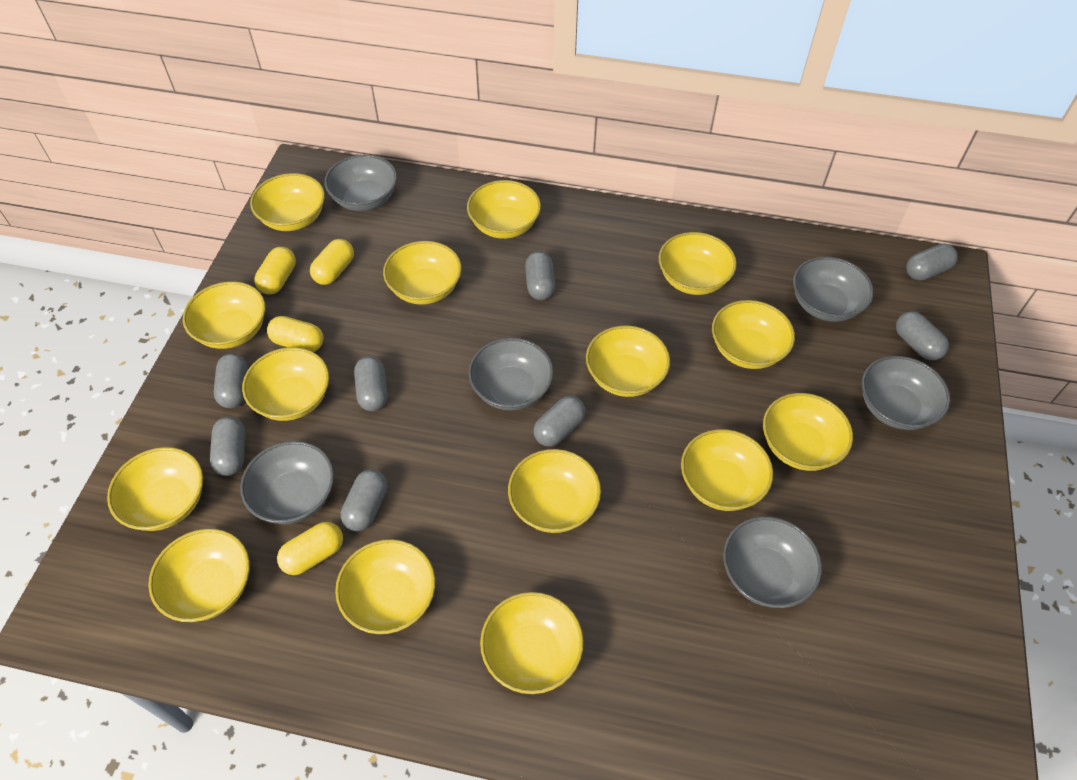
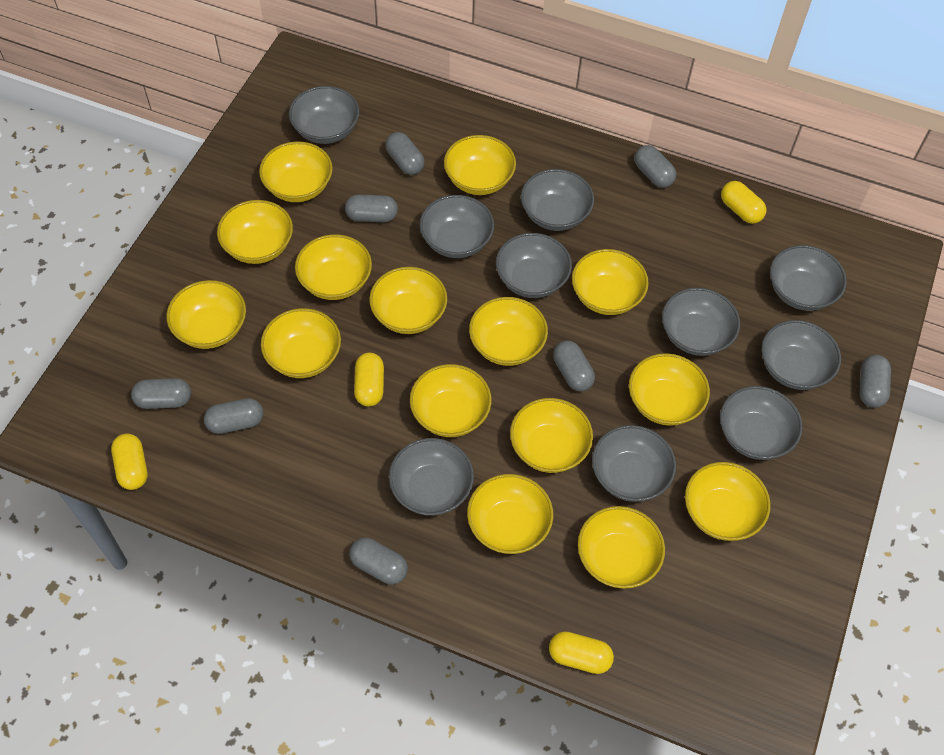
grey bowl: 6 -> 10

